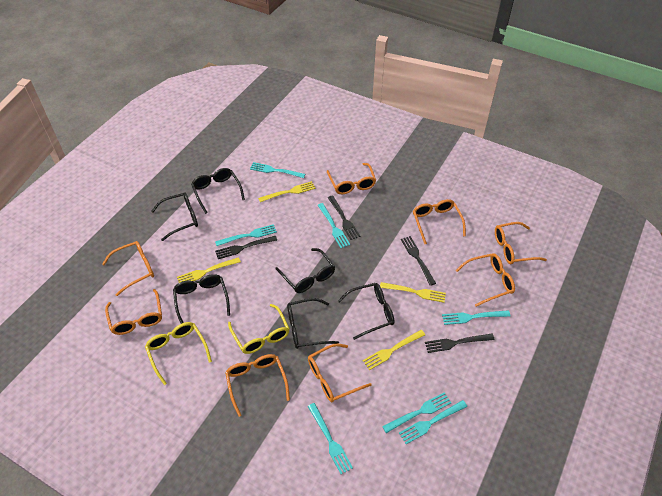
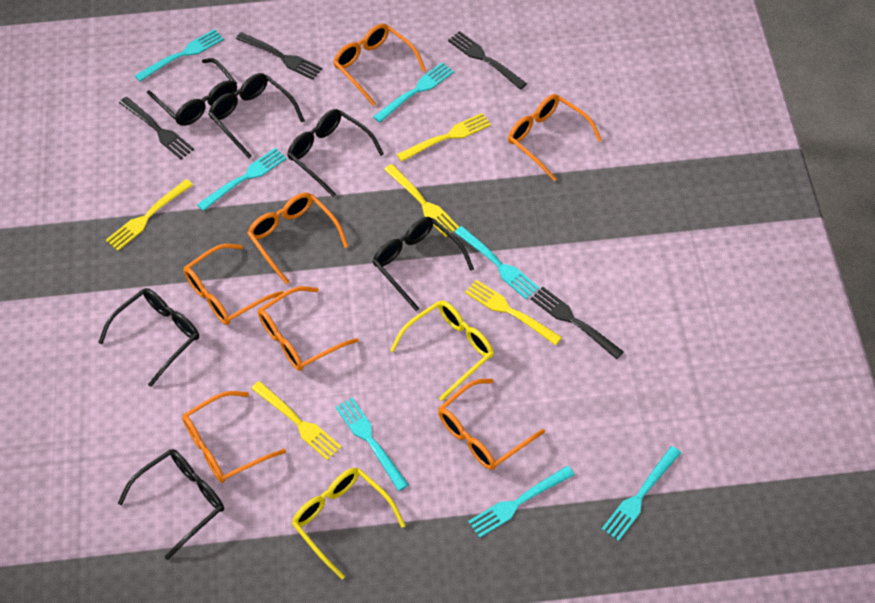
orange glasses: 8 -> 7
yellow fork: 4 -> 5

